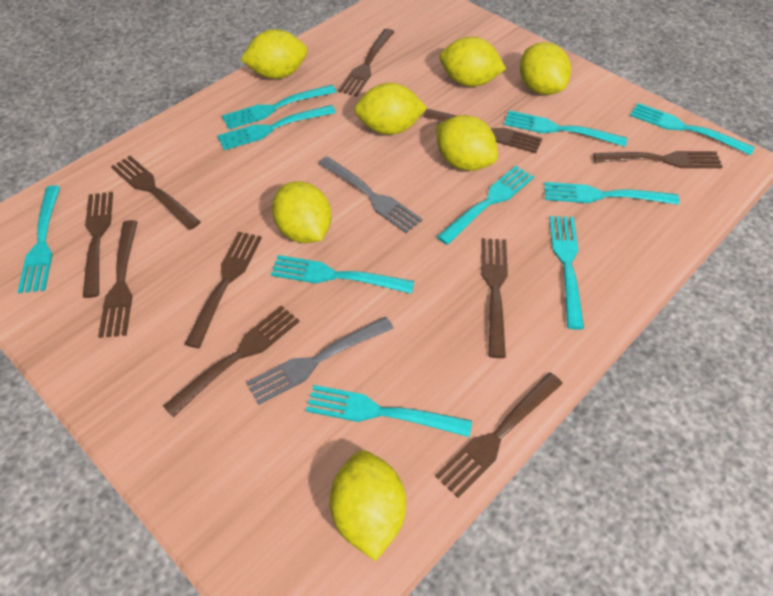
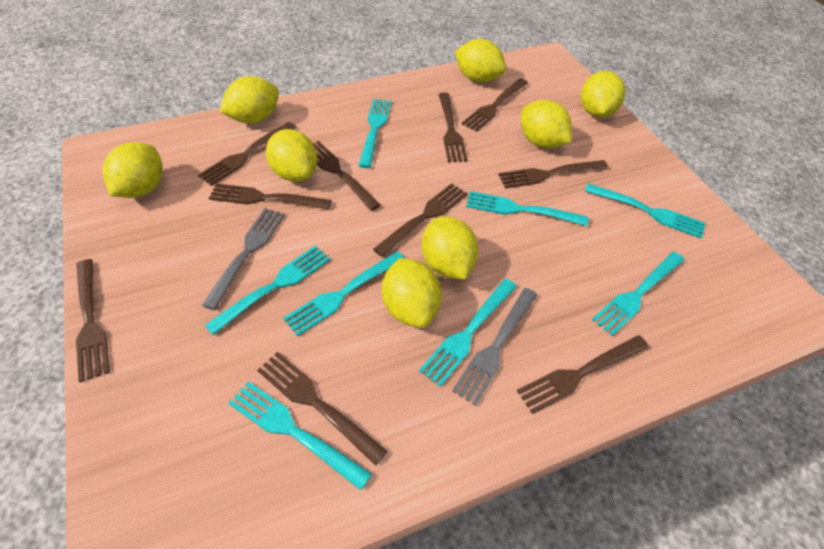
turquoise fork: 10 -> 8
yellow lemon: 7 -> 8

